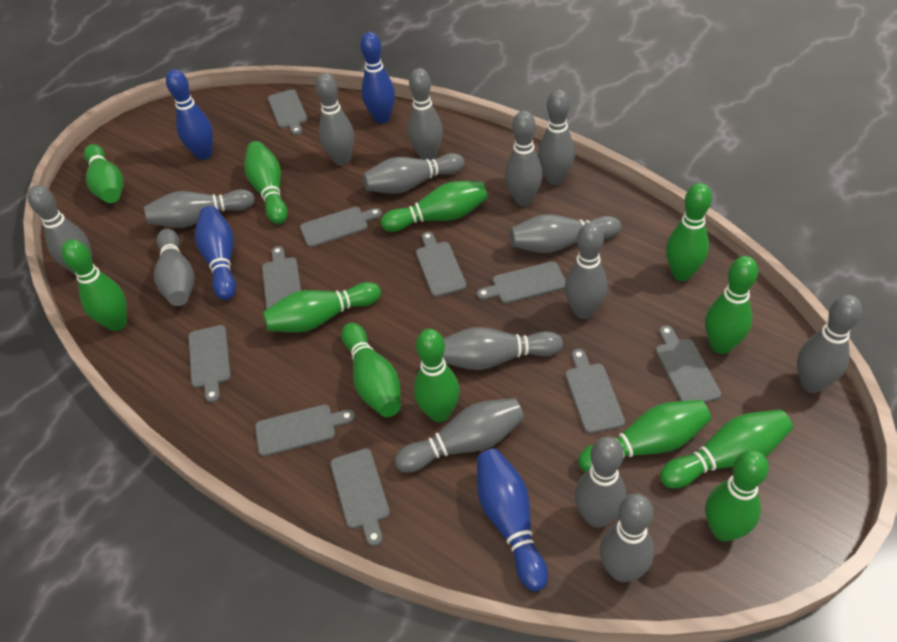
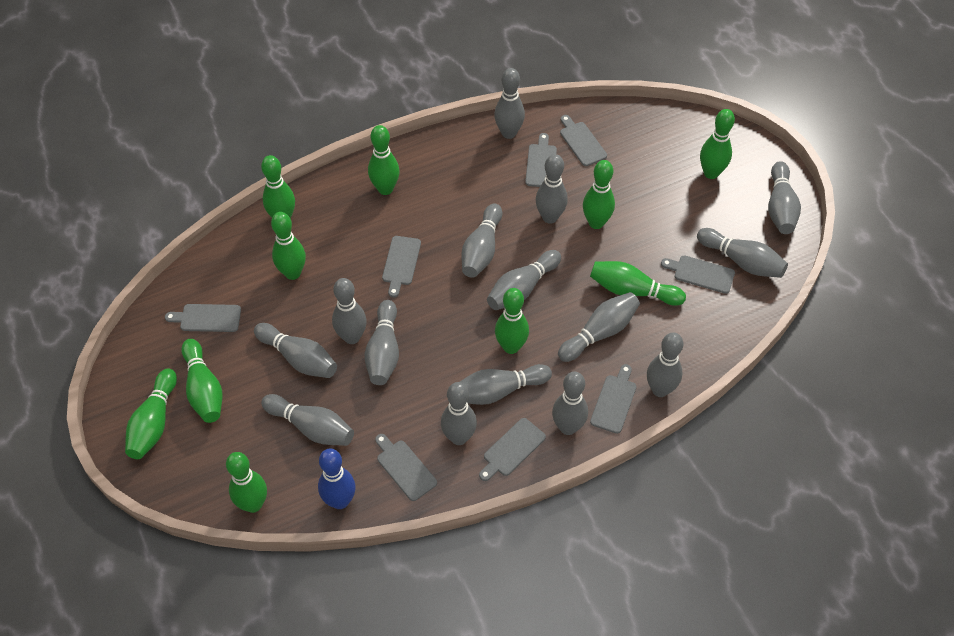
blue bowling pin: 4 -> 1
green bowling pin: 12 -> 10
grey cutting board: 10 -> 8

